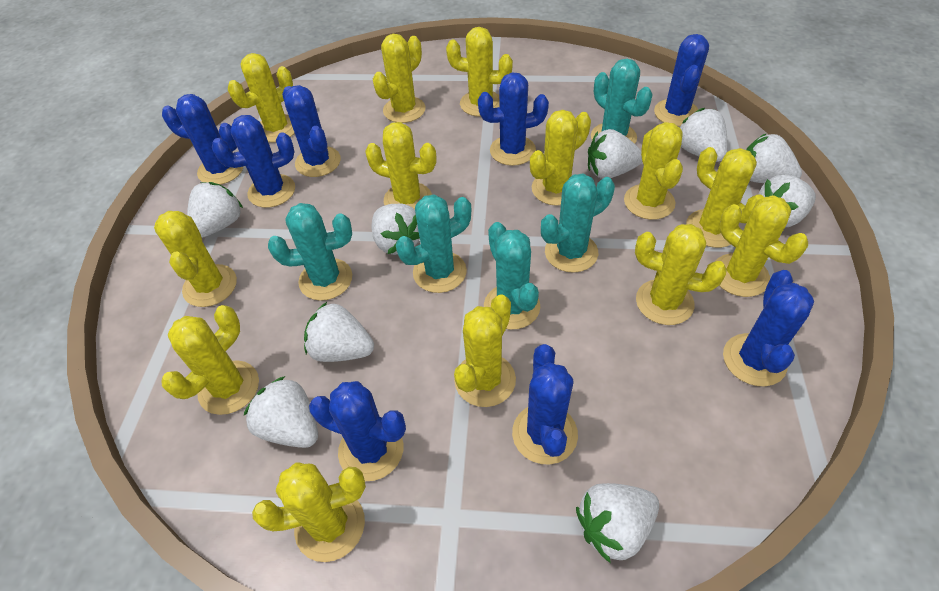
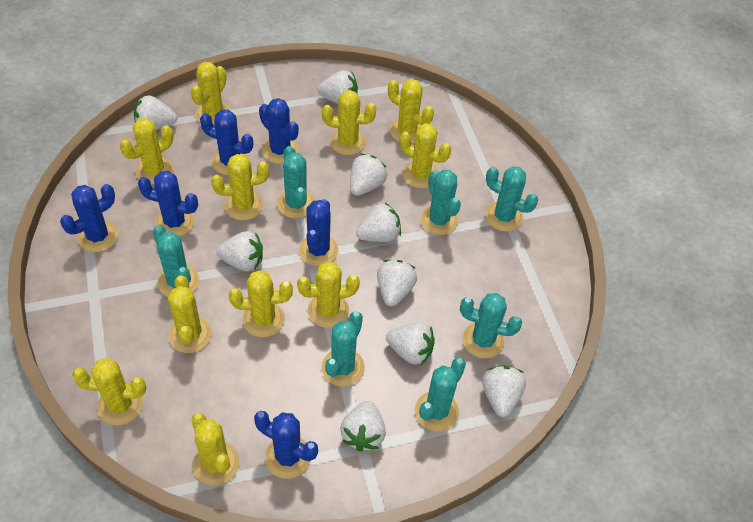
blue cactus: 8 -> 6
turquoise cactus: 5 -> 7
yellow cactus: 13 -> 11

